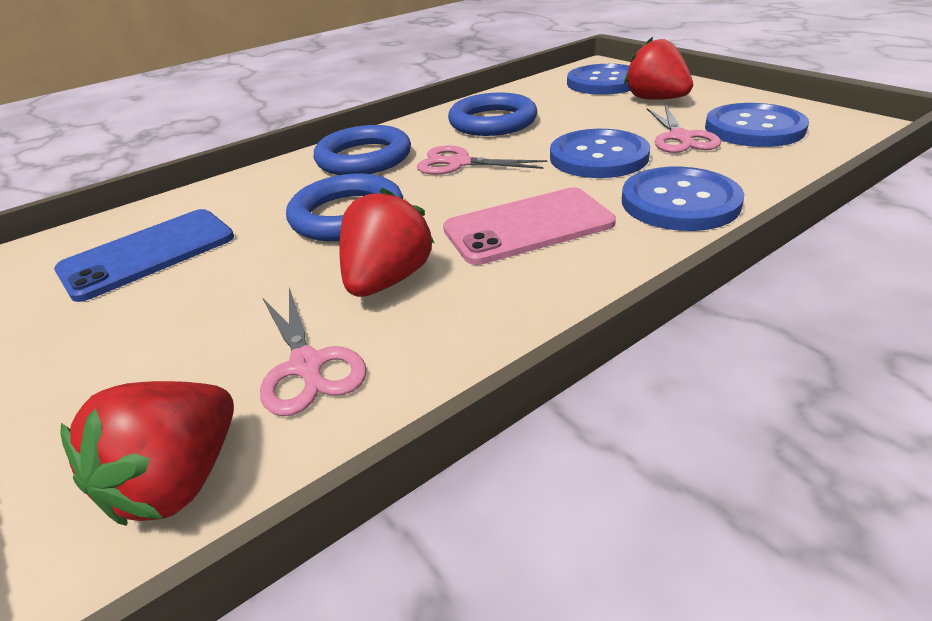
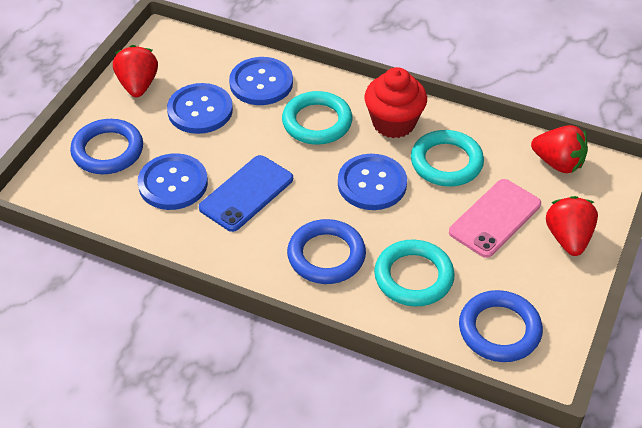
pink scissors: 3 -> 0
red cupcake: 0 -> 1
turquoise ring: 0 -> 3

